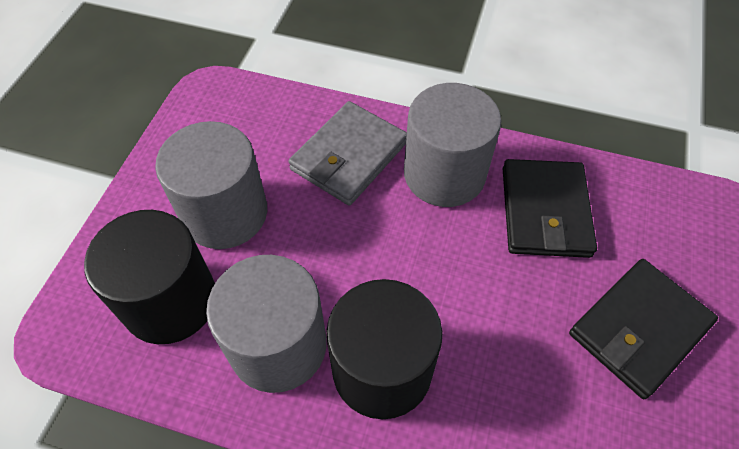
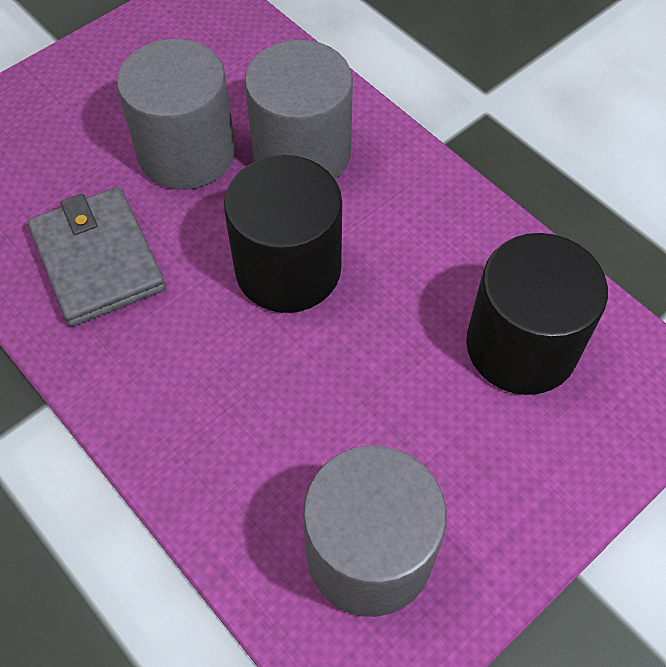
black wallet: 2 -> 0

